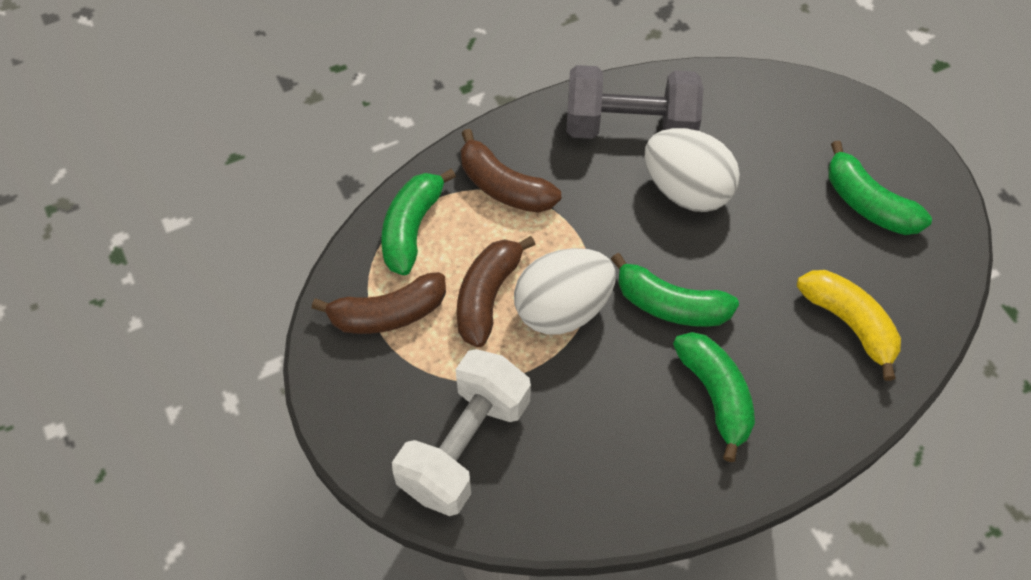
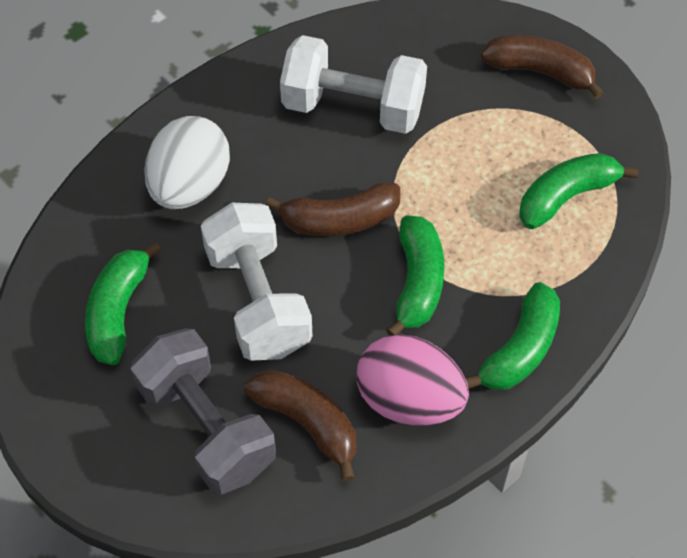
pink egg: 0 -> 1
white dumbbell: 1 -> 2
white egg: 2 -> 1
yellow banana: 1 -> 0

